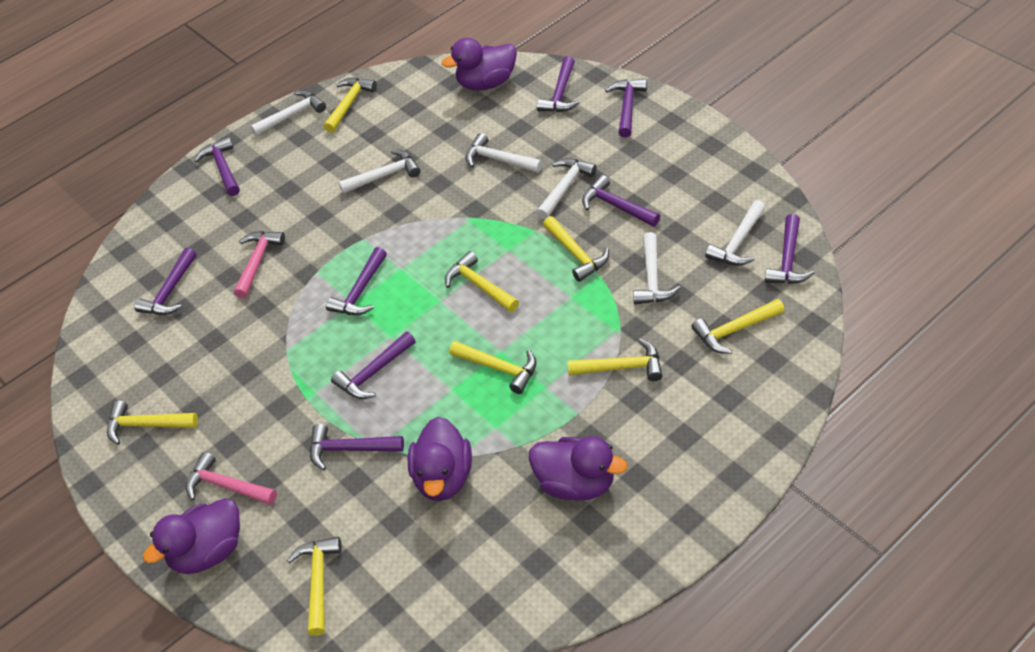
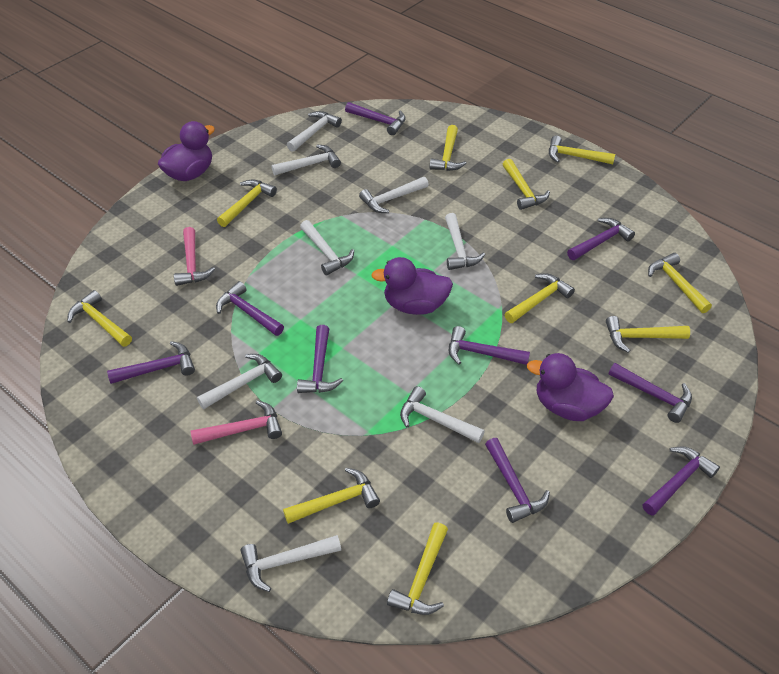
purple duck: 4 -> 3
white hammer: 6 -> 8
yellow hammer: 8 -> 10

